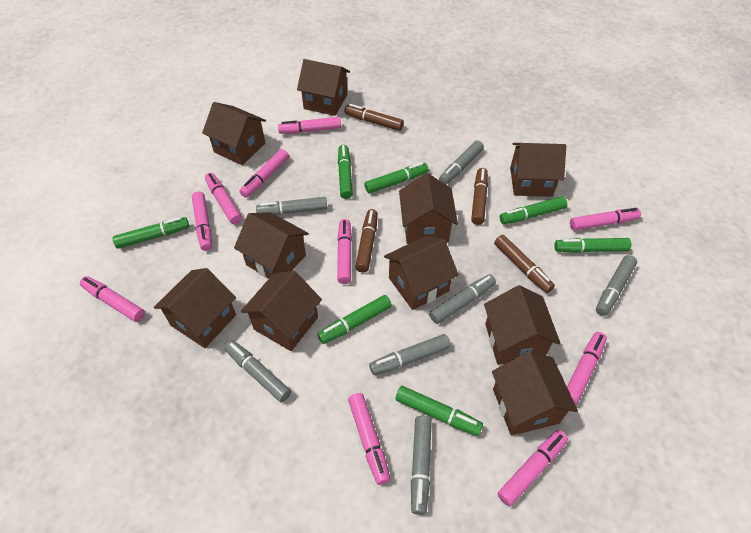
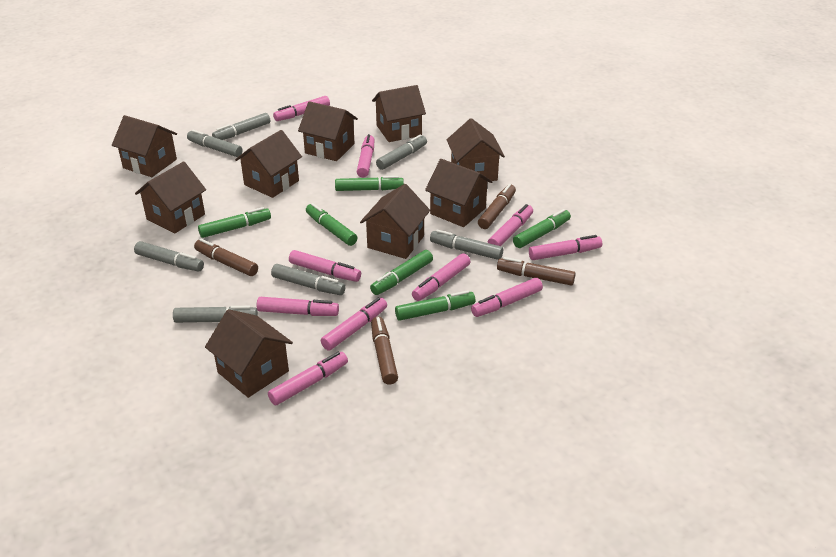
brown house: 10 -> 9
green marker: 7 -> 6

